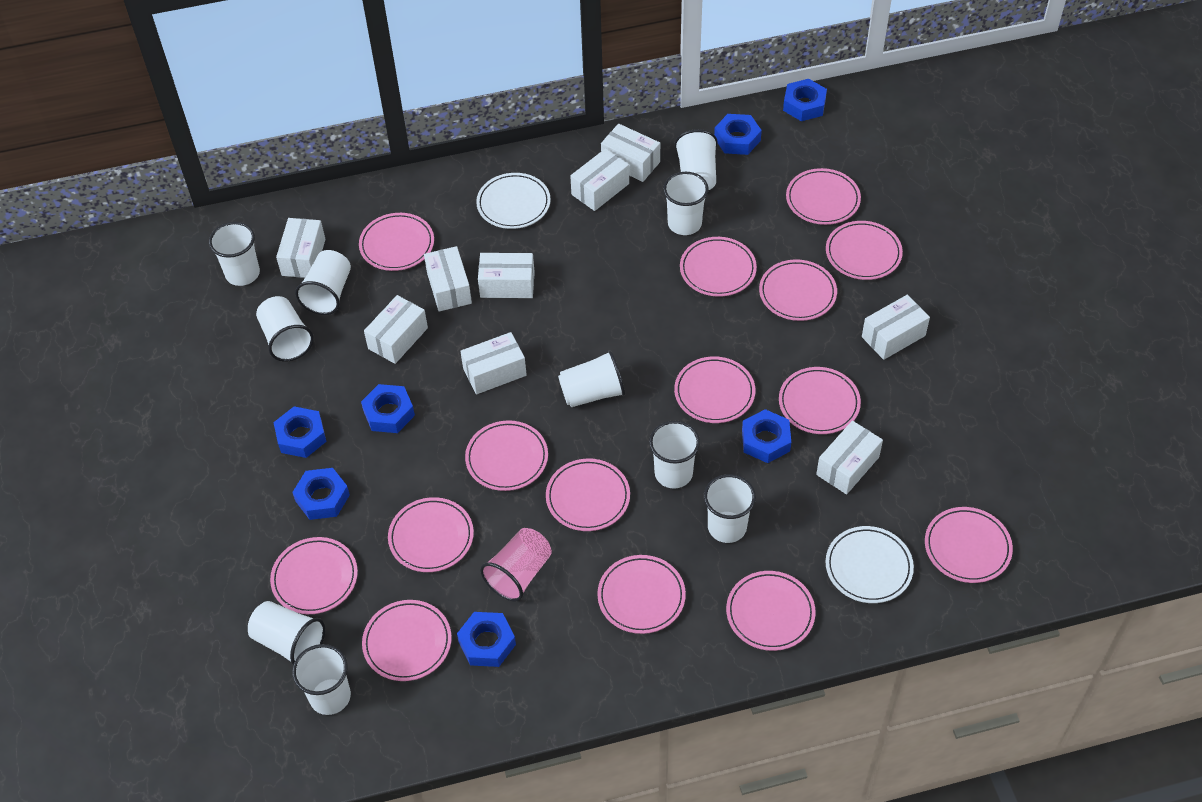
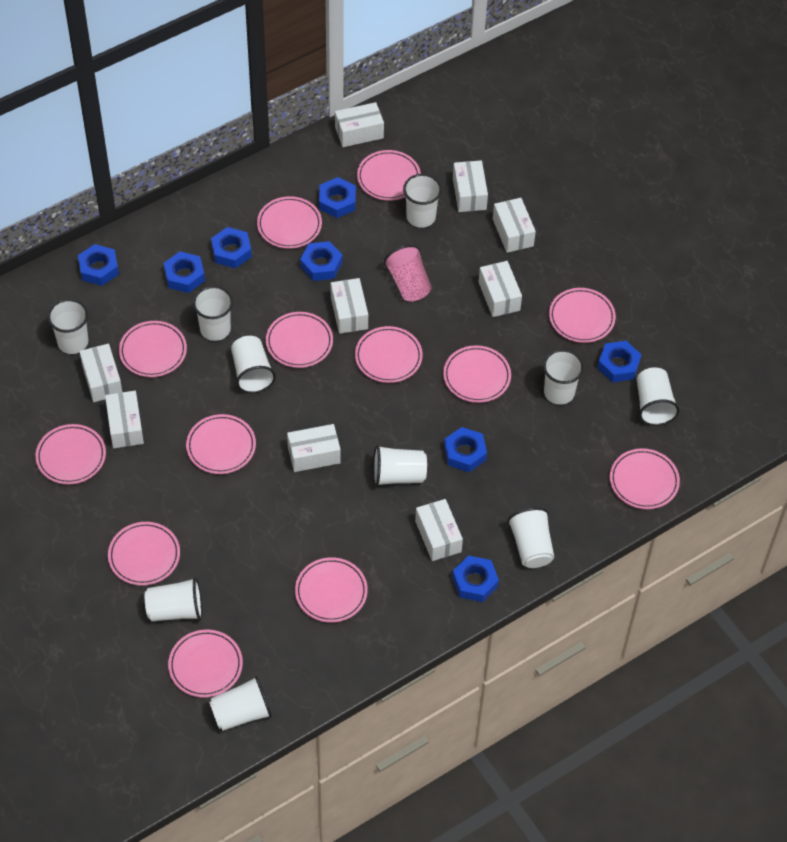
blue nut: 7 -> 8
pink plate: 15 -> 13
white plate: 2 -> 0

